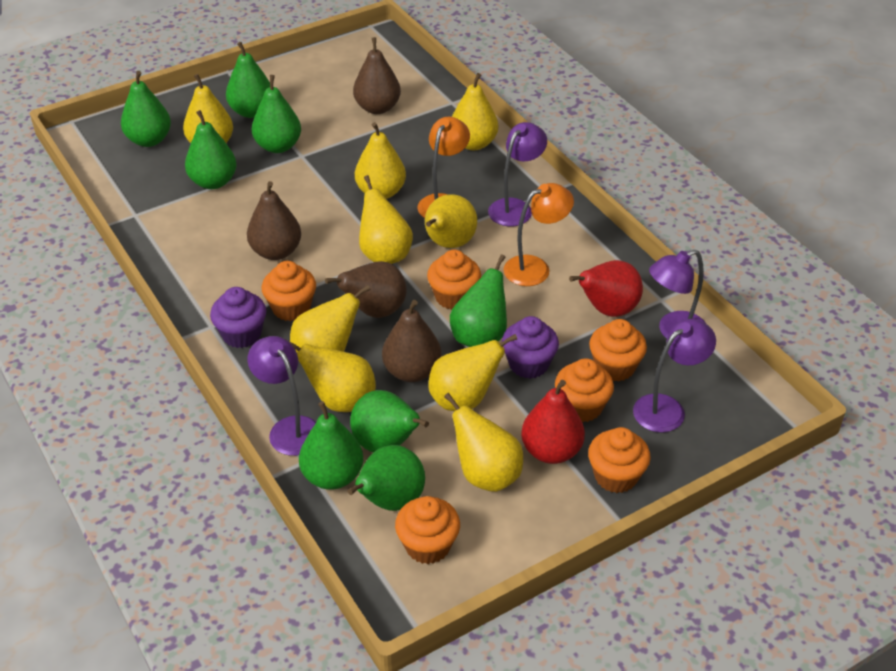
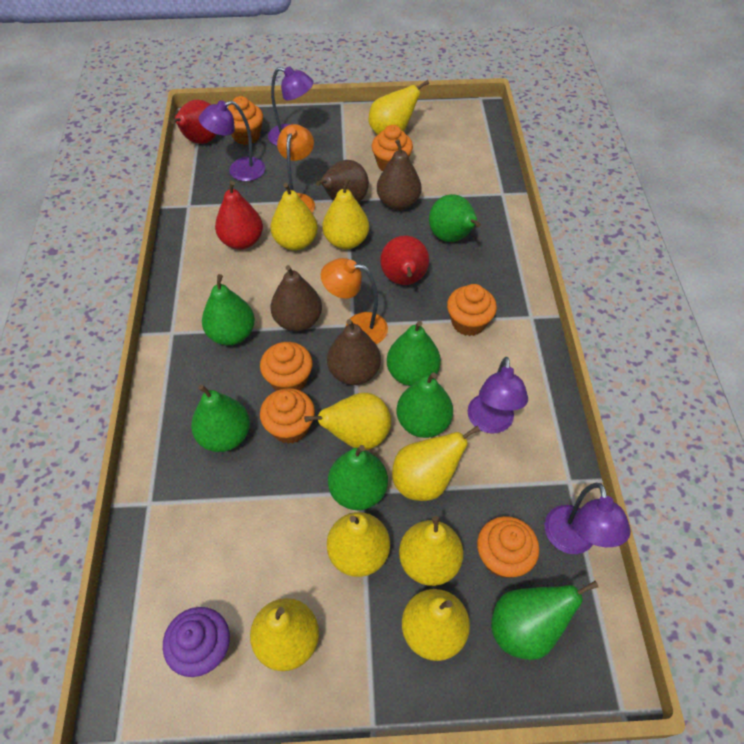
green pear: 8 -> 7
purple cupcake: 2 -> 1
red pear: 2 -> 3

